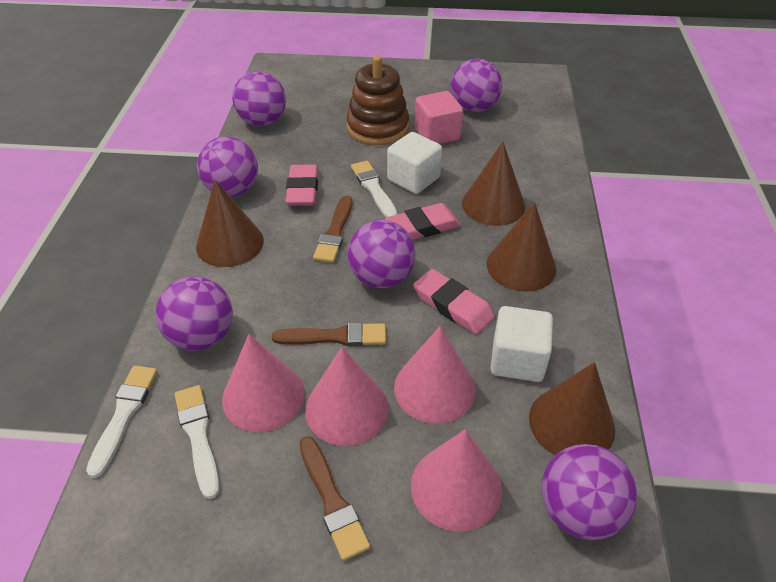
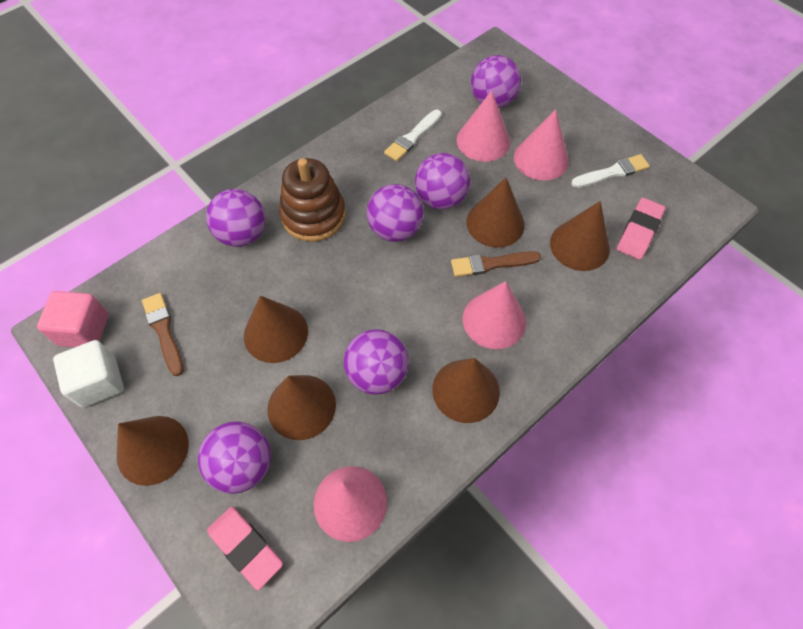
brown brush: 3 -> 2
brown cone: 4 -> 6
pink eraser: 3 -> 2
white brush: 3 -> 2
white cube: 2 -> 1

